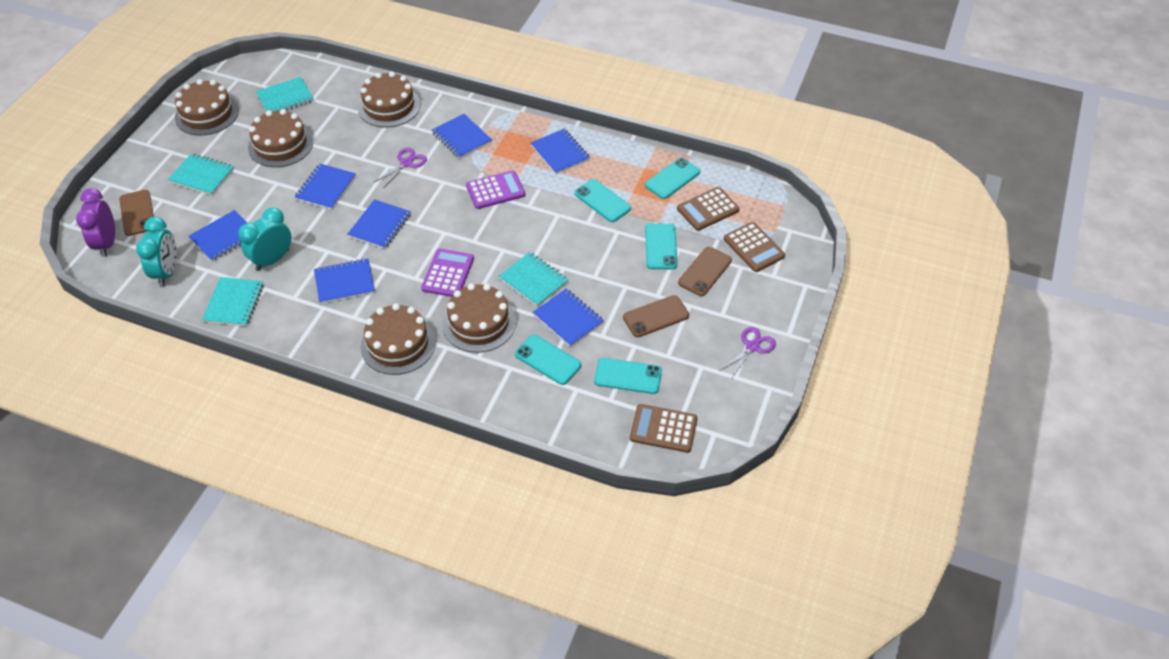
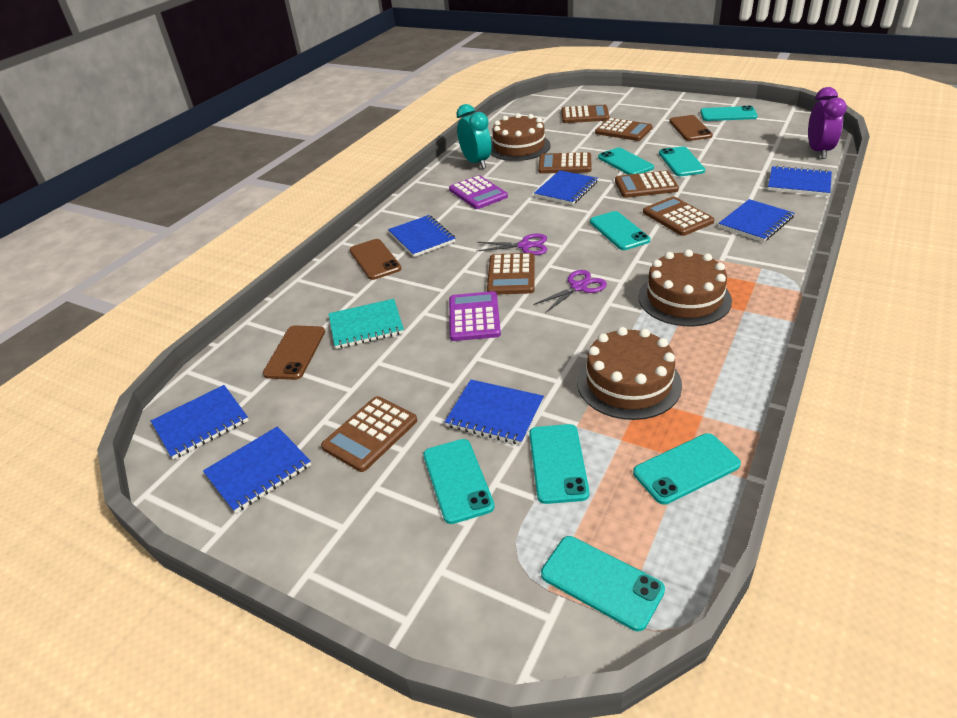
brown cake: 5 -> 3
brown calculator: 3 -> 7
turquoise clock: 2 -> 1
turquoise notebook: 4 -> 1
turquoise phone: 5 -> 8

